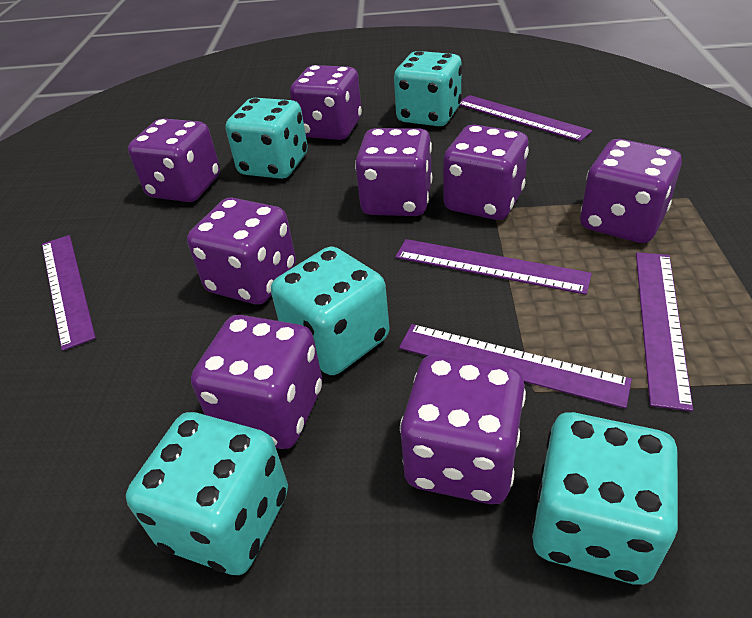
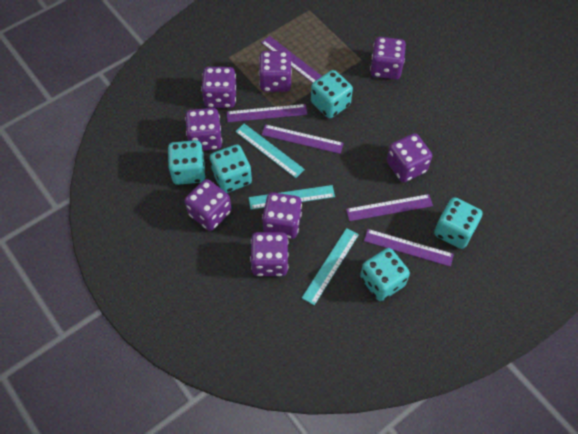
turquoise ruler: 0 -> 3

